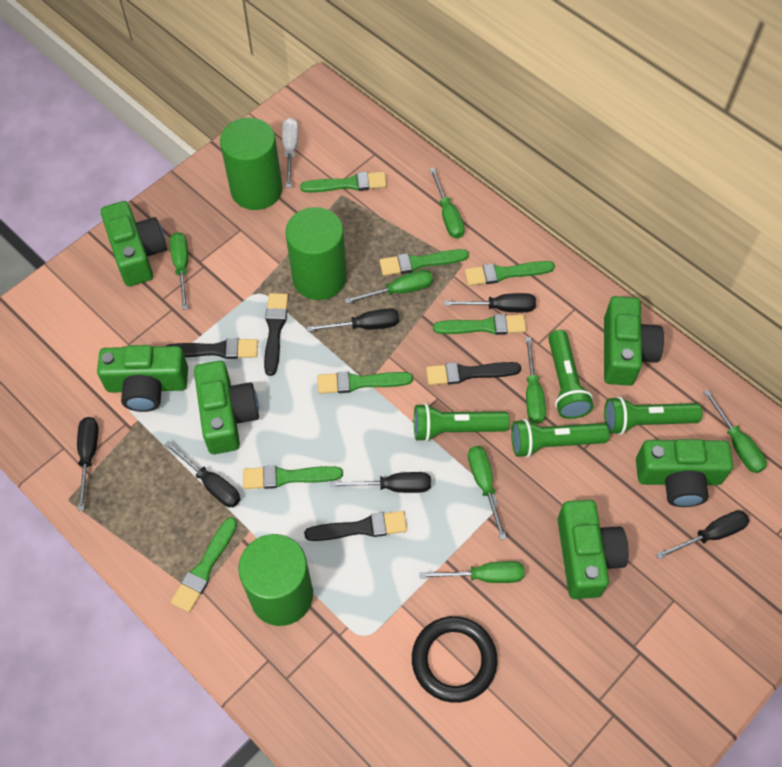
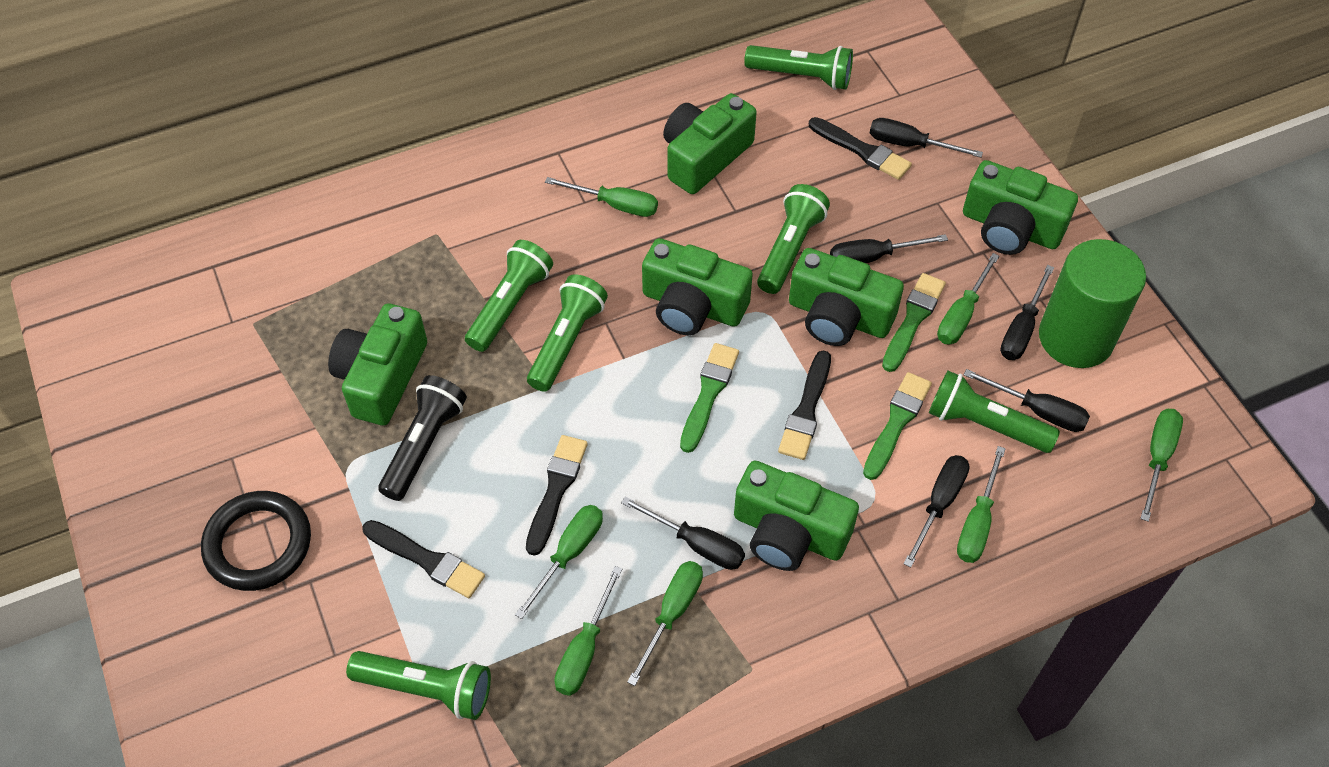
black flashlight: 0 -> 1
green brush: 7 -> 3
green cylinder: 3 -> 1
green flashlight: 4 -> 6
white screwdriver: 1 -> 0

